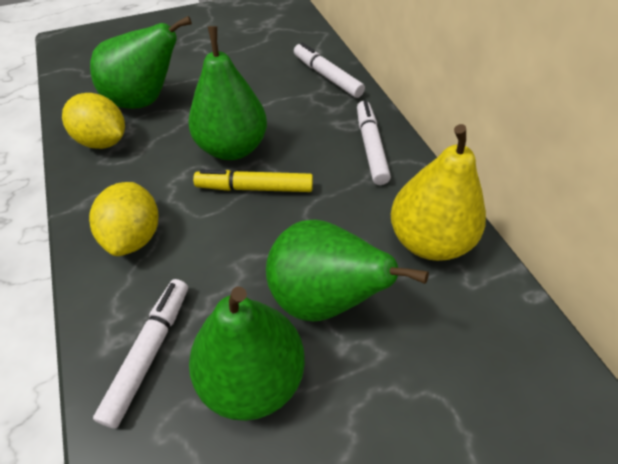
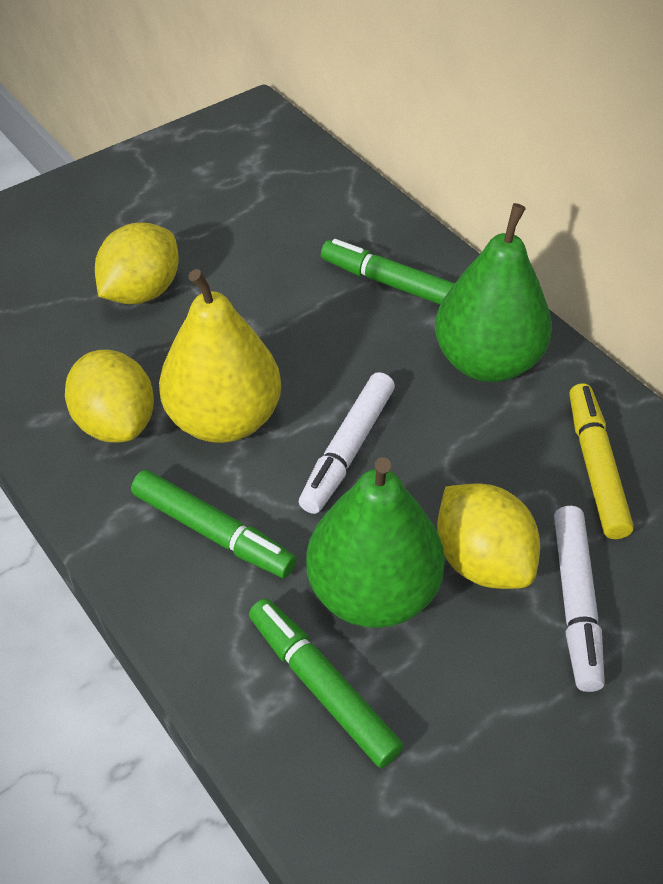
green marker: 0 -> 3
green pear: 4 -> 2
white marker: 3 -> 2
yellow lemon: 2 -> 3

